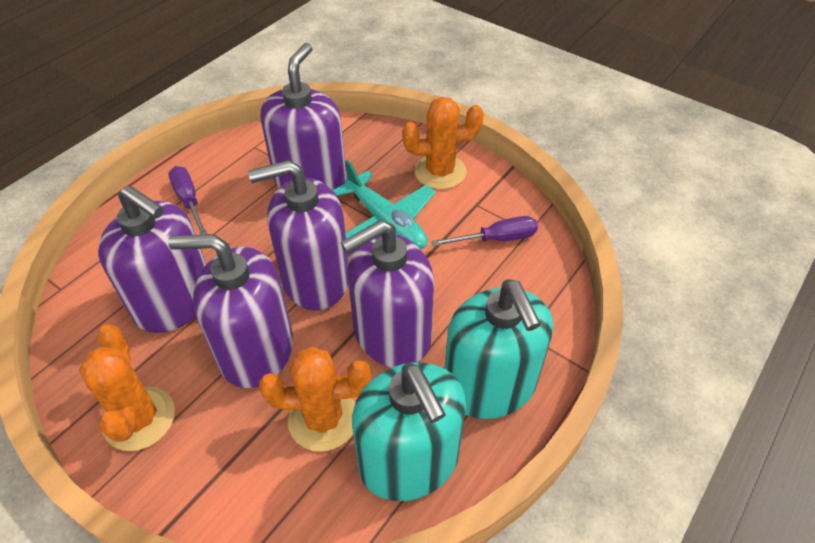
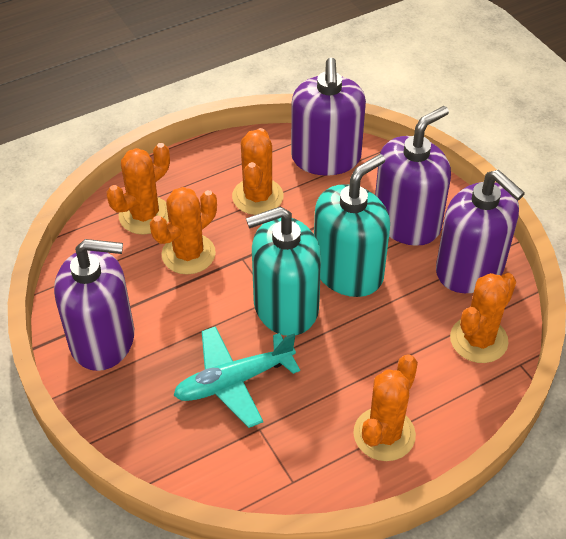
orange cactus: 3 -> 5
purple screwdriver: 2 -> 0
purple soap dispenser: 5 -> 4

